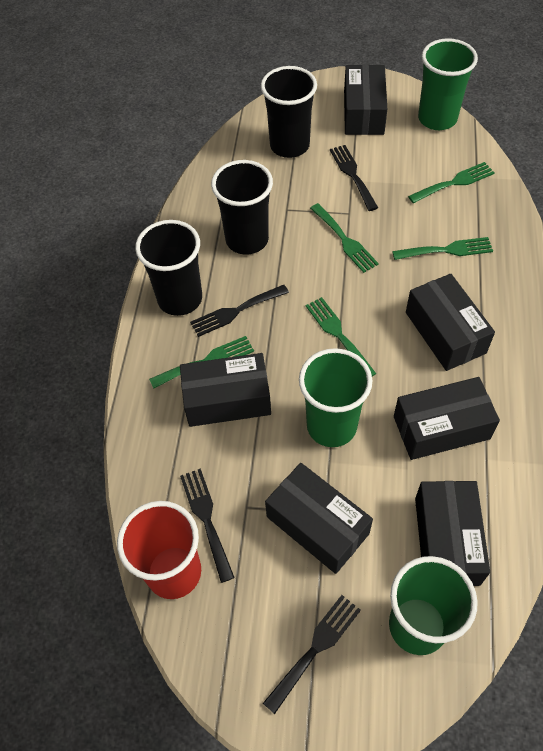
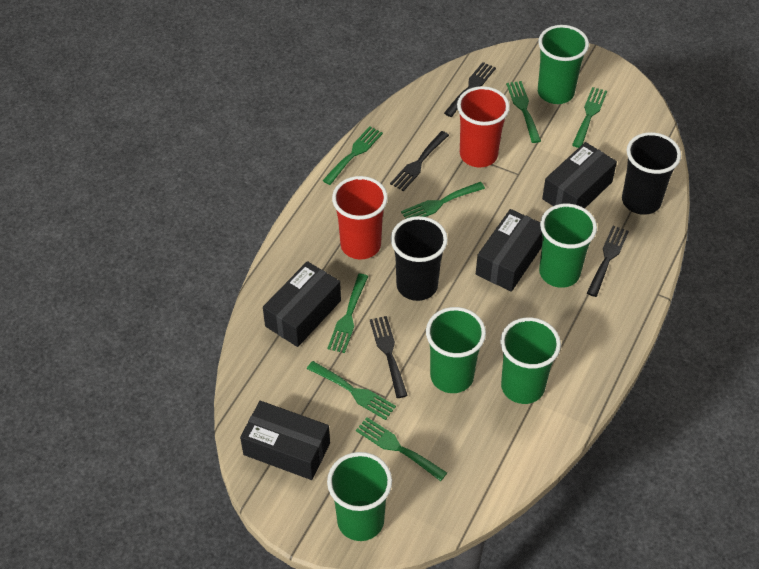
black box: 6 -> 4
black cup: 3 -> 2
green cup: 3 -> 5
green fork: 5 -> 7
red cup: 1 -> 2

